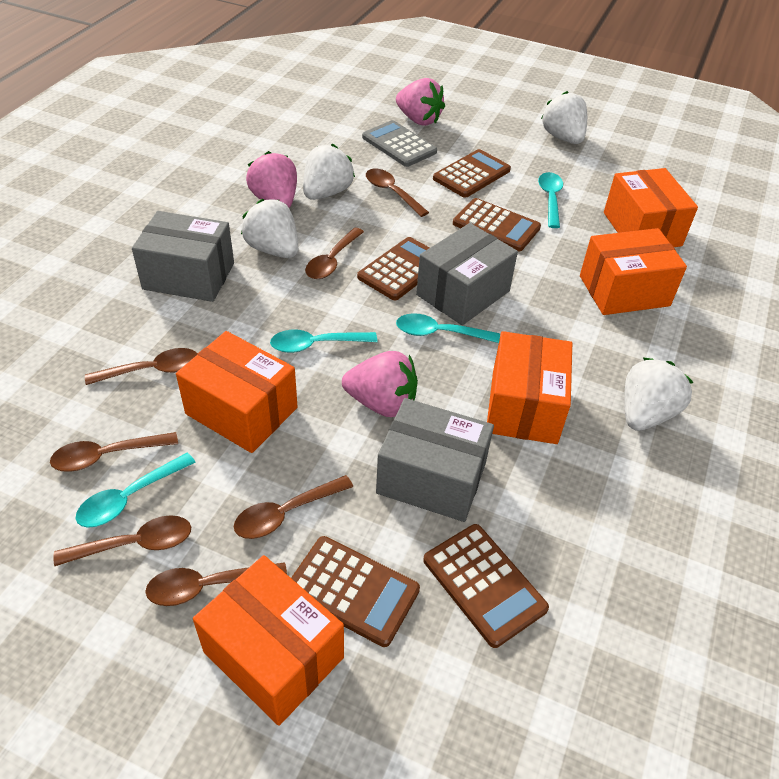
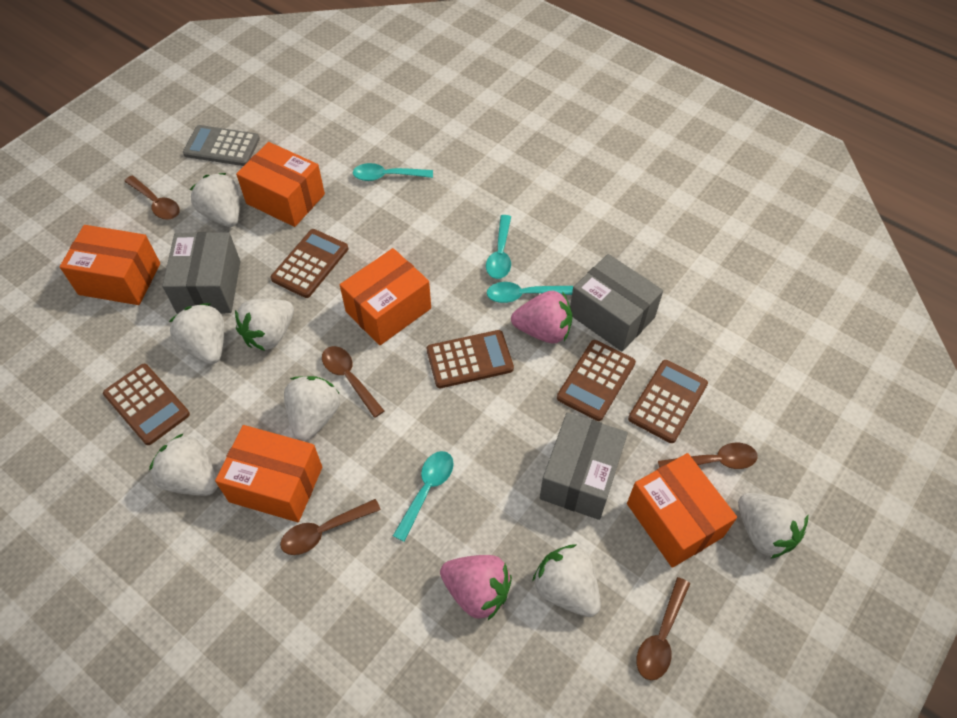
brown spoon: 7 -> 5
pink strawberry: 3 -> 2
white strawberry: 4 -> 7

